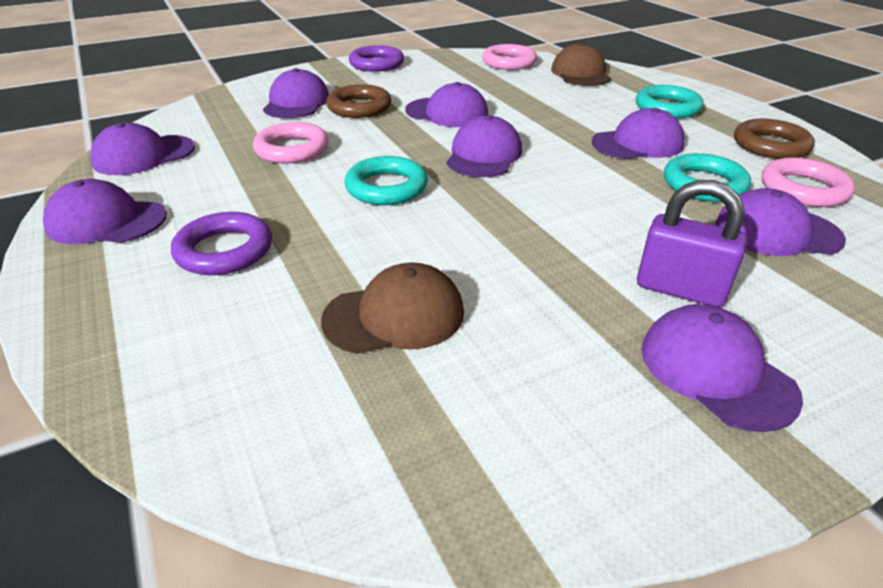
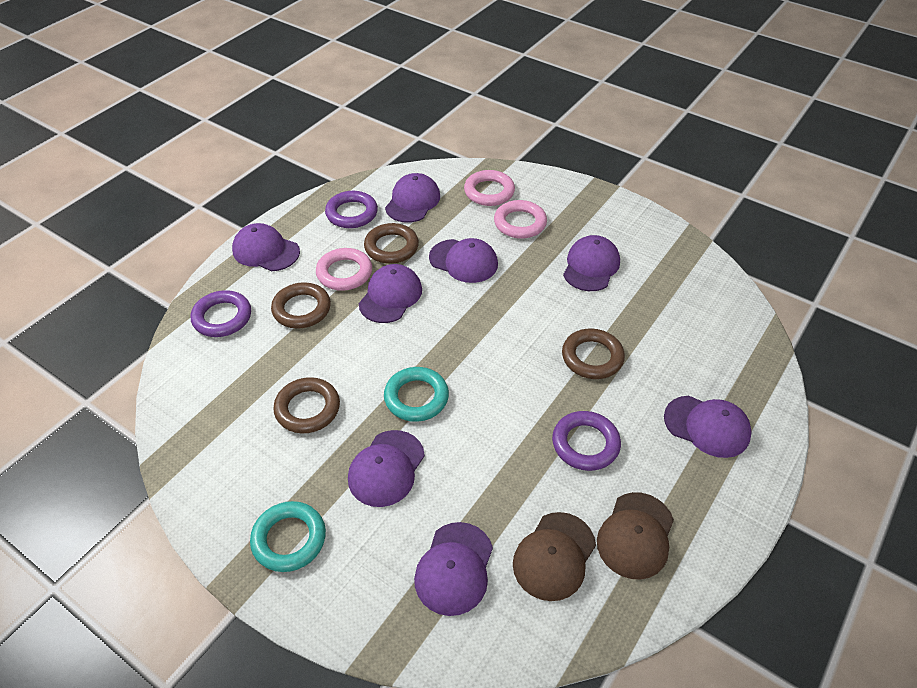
brown ring: 2 -> 4
purple padlock: 1 -> 0
purple ring: 2 -> 3
turquoise ring: 3 -> 2

